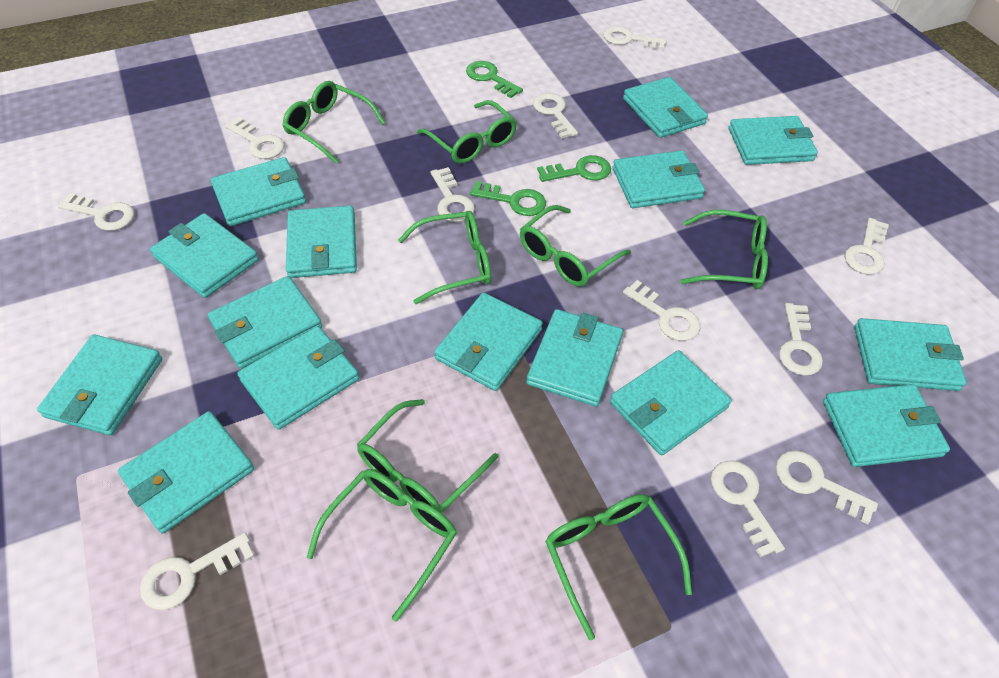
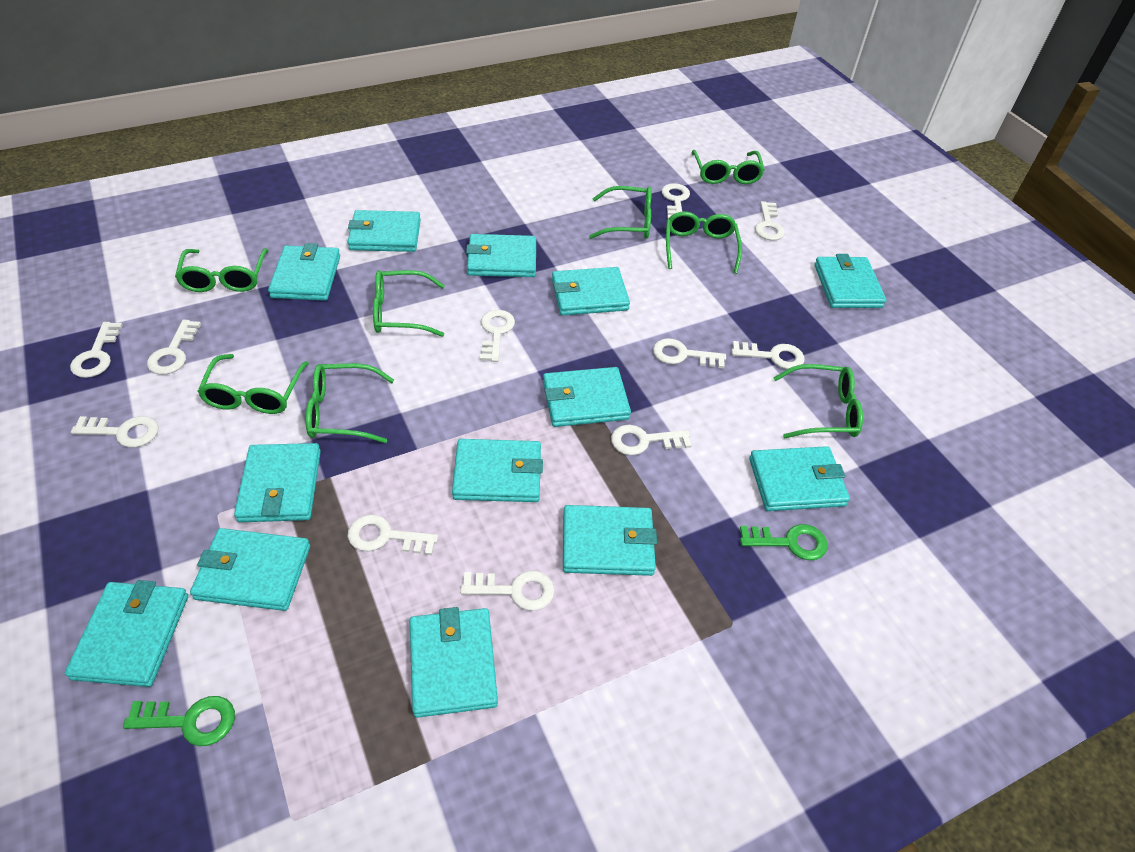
green key: 3 -> 2
turquoise wallet: 15 -> 13

